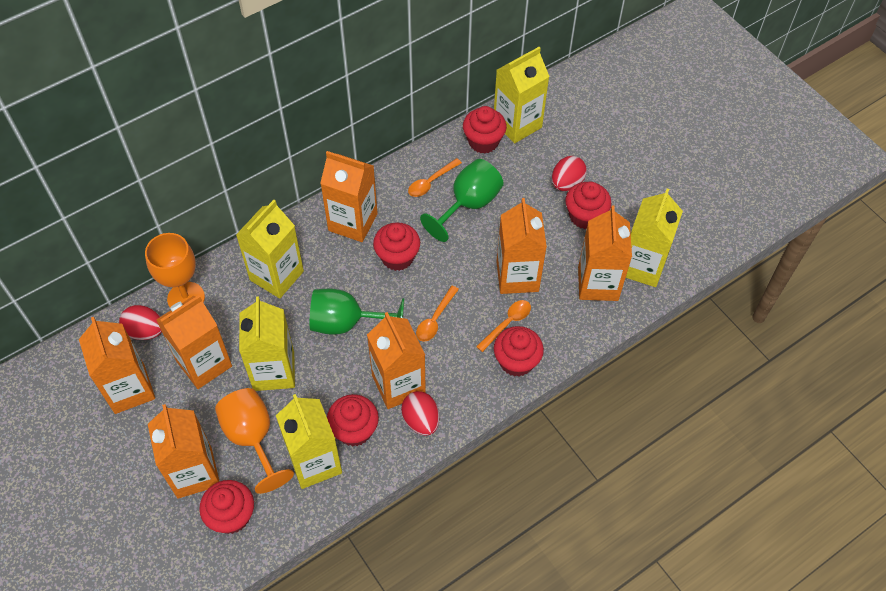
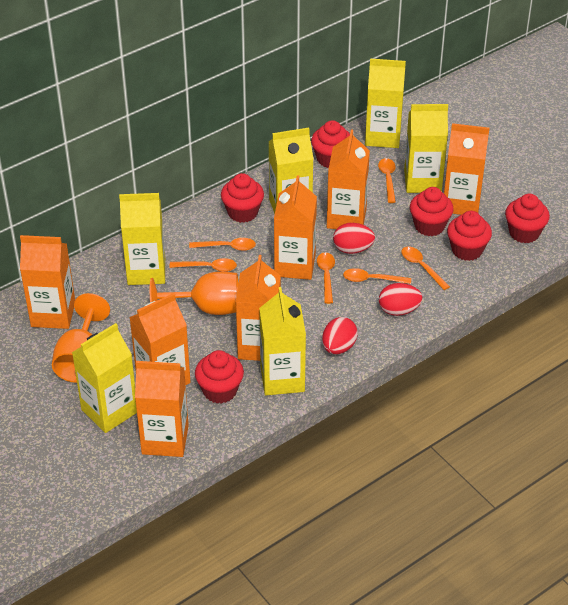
green goblet: 2 -> 0
orange spoon: 3 -> 6
yellow carton: 5 -> 6

